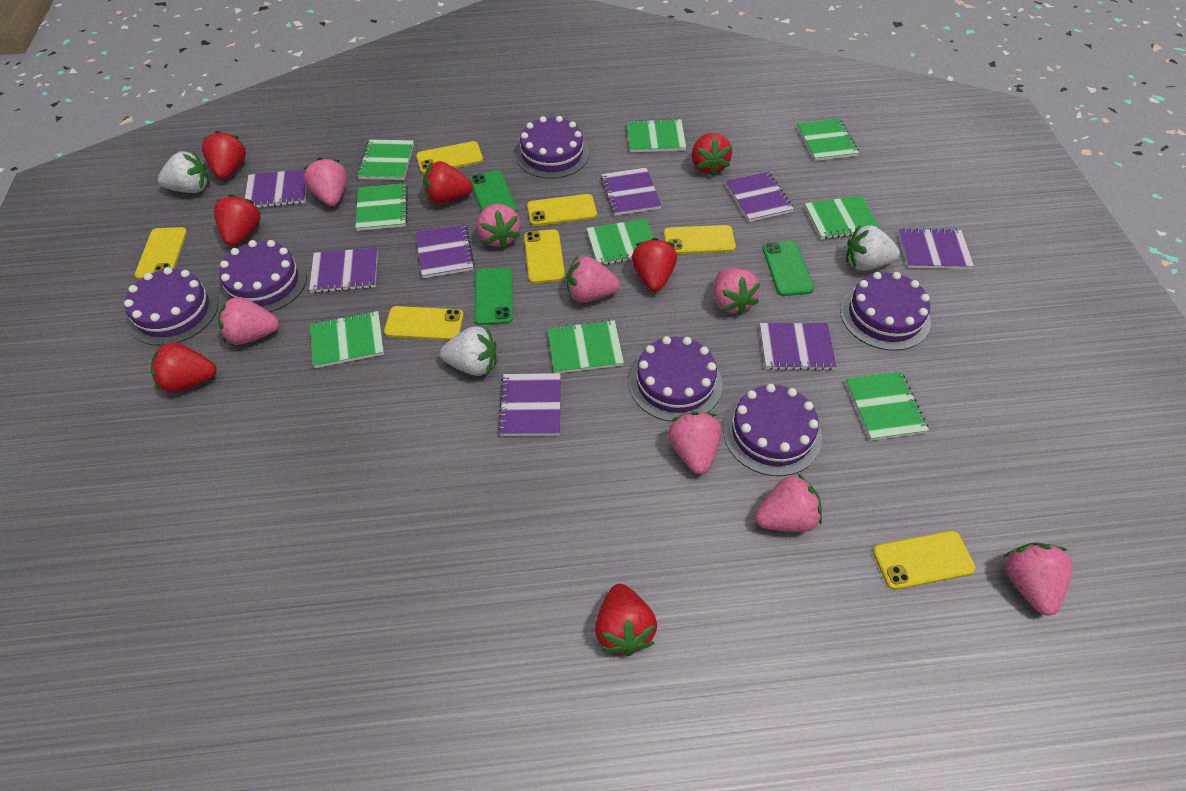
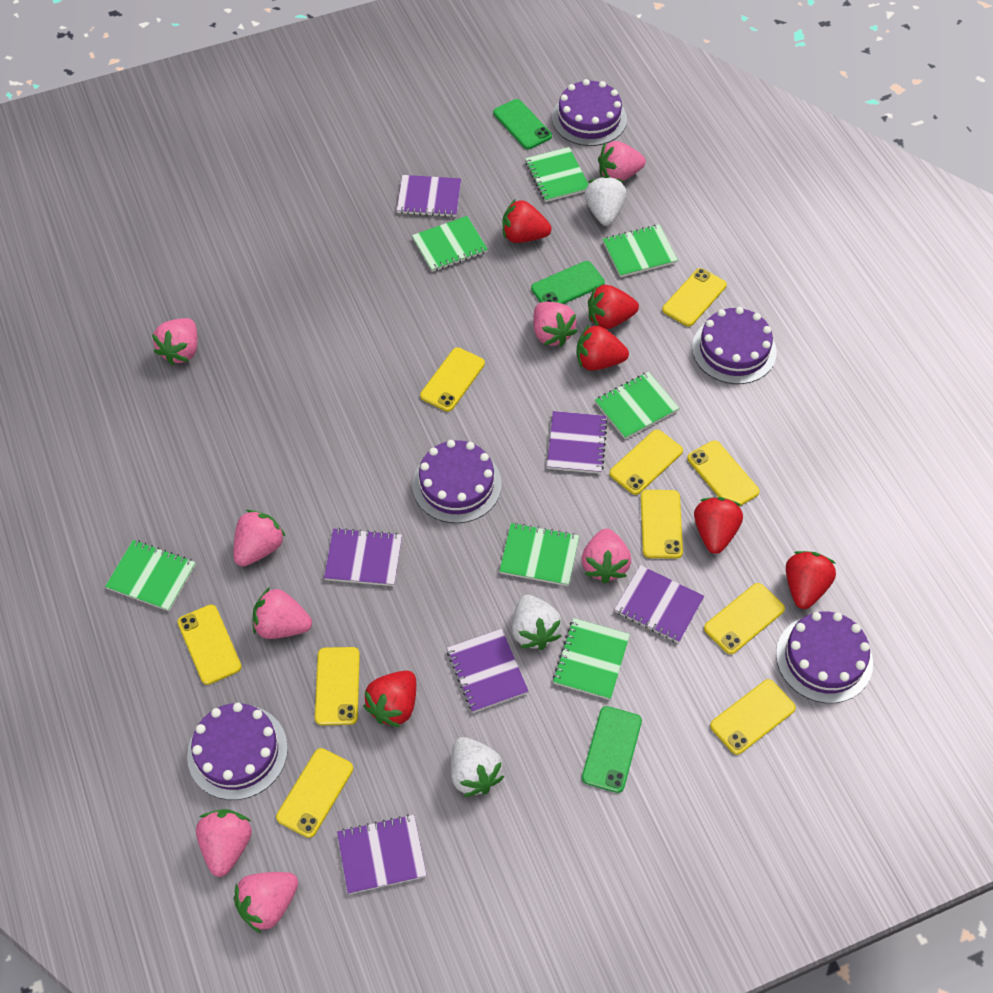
green notebook: 9 -> 7
purple cake: 6 -> 5
purple notebook: 8 -> 6
red strawberry: 7 -> 6
yellow phone: 7 -> 10

